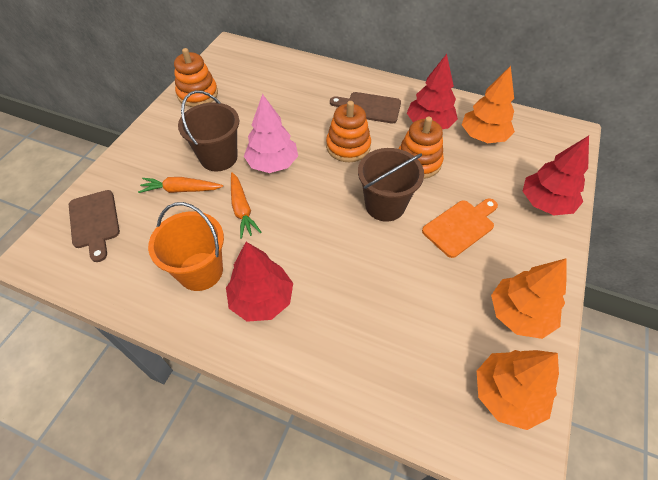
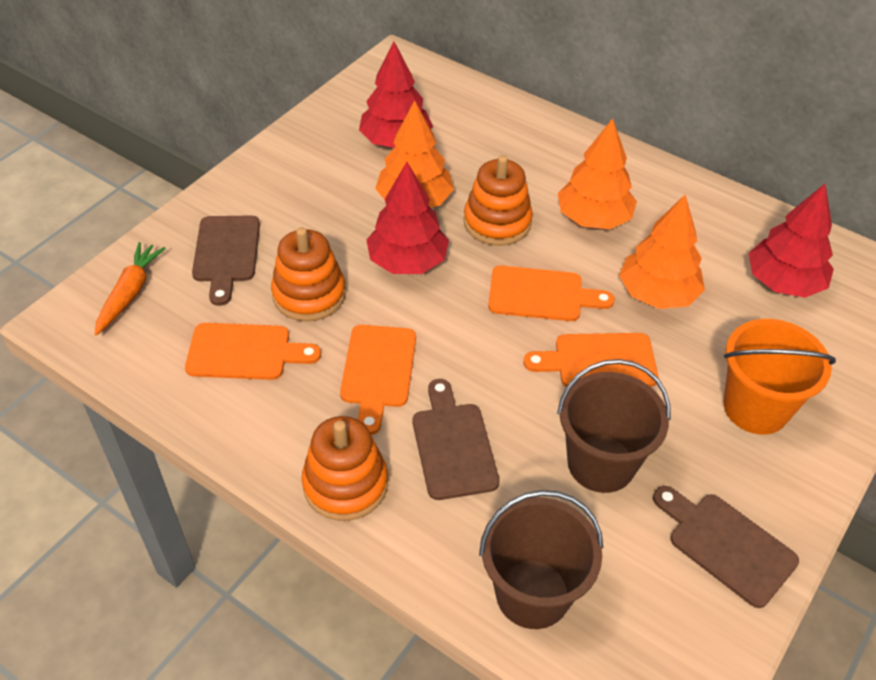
brown cutting board: 2 -> 3
orange carrot: 2 -> 1
orange cutting board: 1 -> 4
pink tree: 1 -> 0

